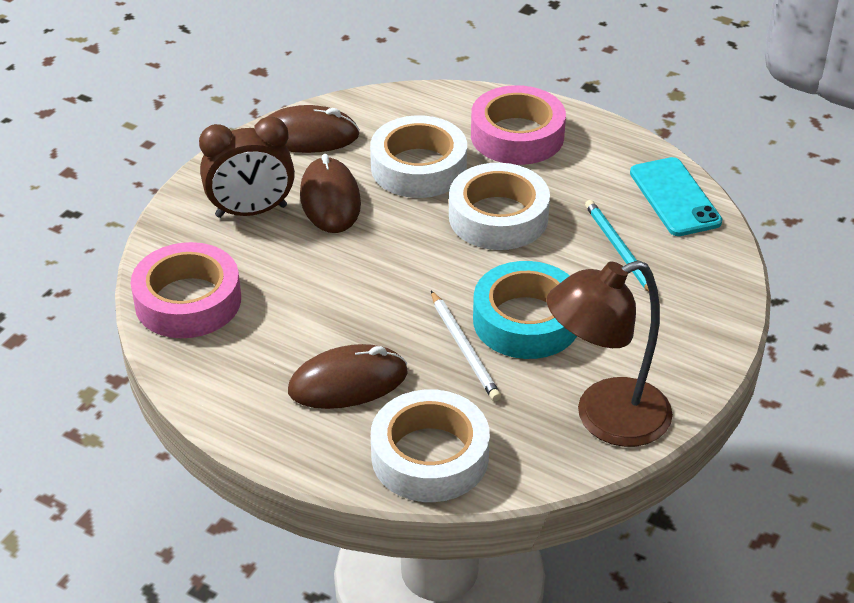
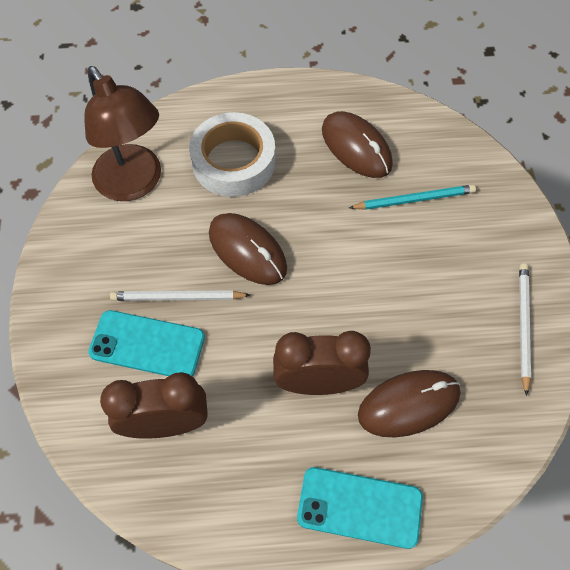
brown clock: 1 -> 2
pink tape: 2 -> 0
turquoise phone: 1 -> 2
turquoise tape: 1 -> 0
white pencil: 1 -> 2
white tape: 3 -> 1

